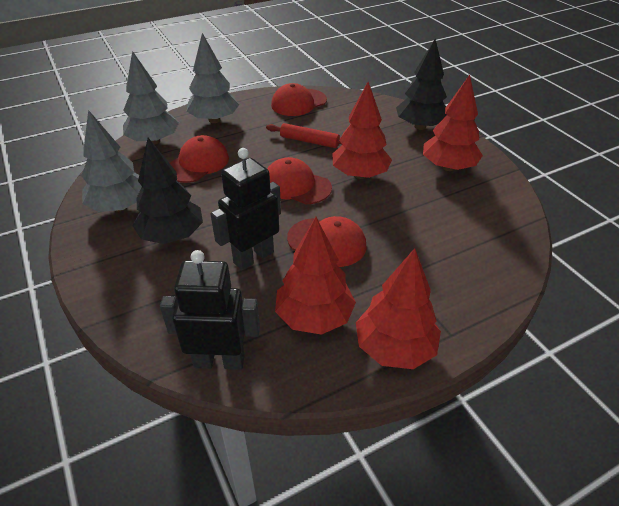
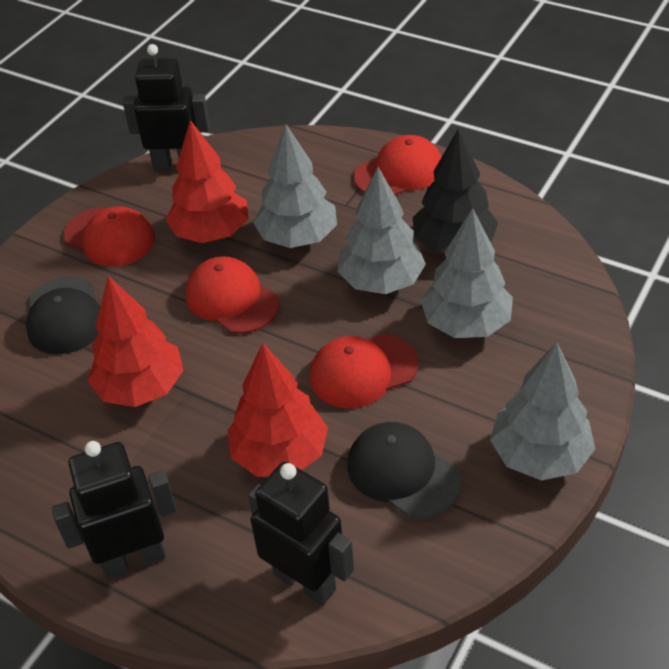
black cap: 0 -> 2
black robot: 2 -> 3
black tree: 2 -> 1
grey tree: 3 -> 4
red rolling pin: 1 -> 0
red tree: 4 -> 3

